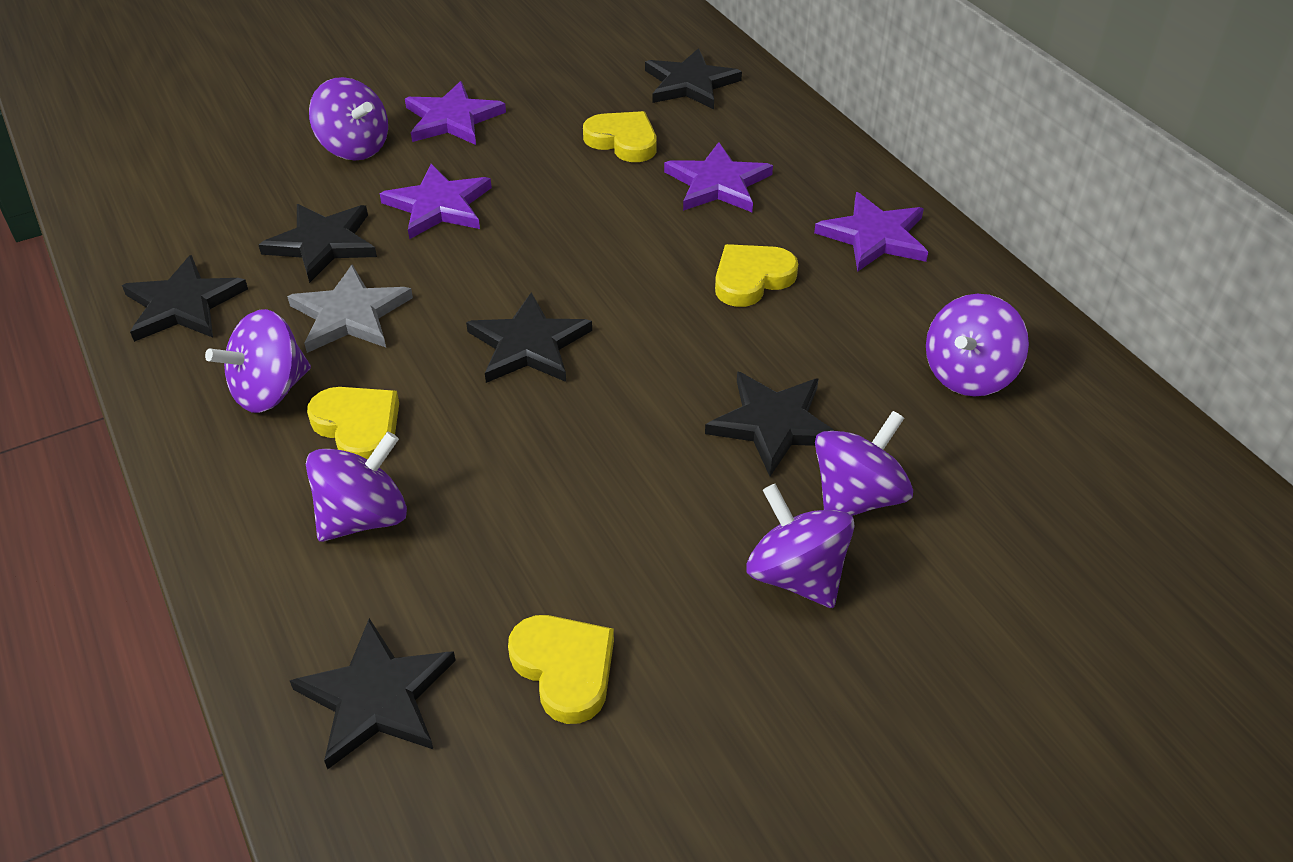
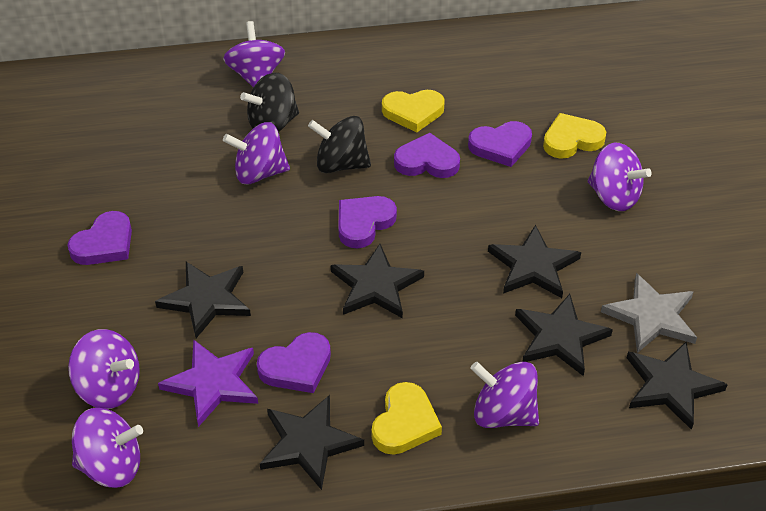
black spinning top: 0 -> 2
purple heart: 0 -> 5
purple star: 4 -> 1
yellow heart: 4 -> 3

